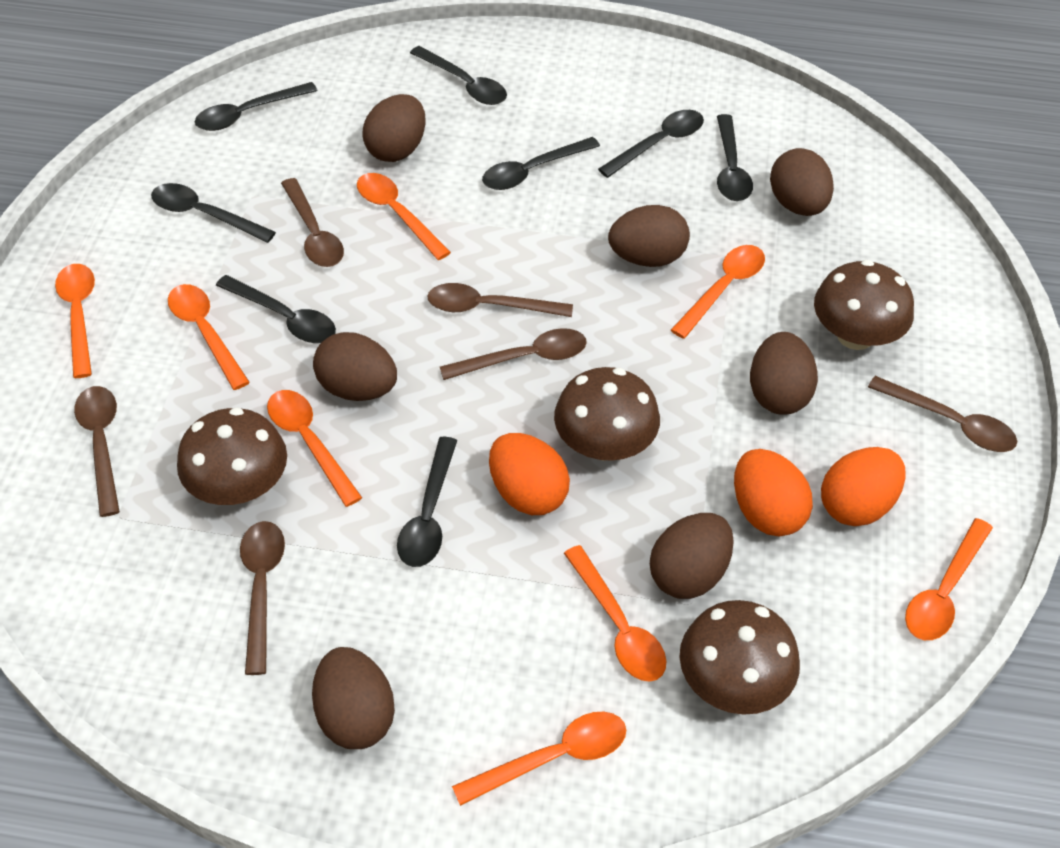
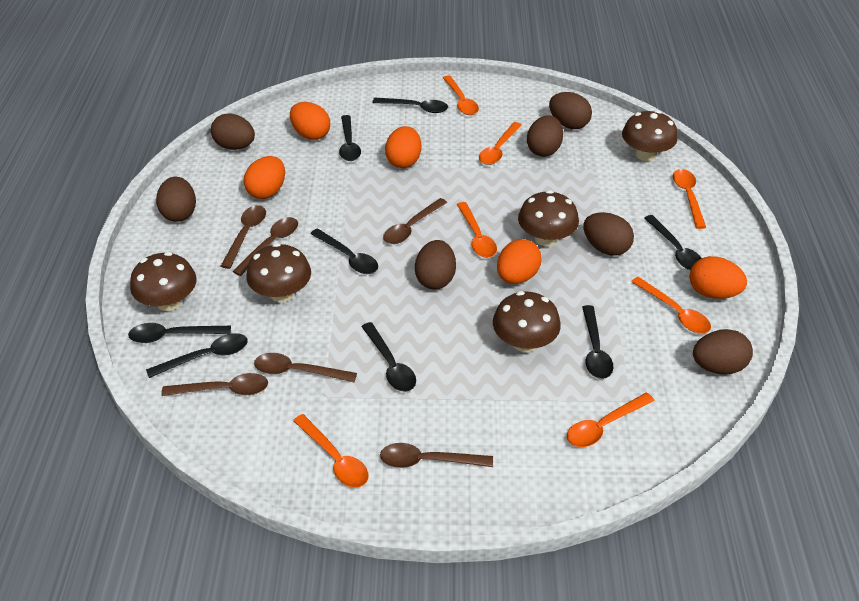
brown mushroom: 4 -> 5
orange egg: 3 -> 5
orange spoon: 8 -> 7

